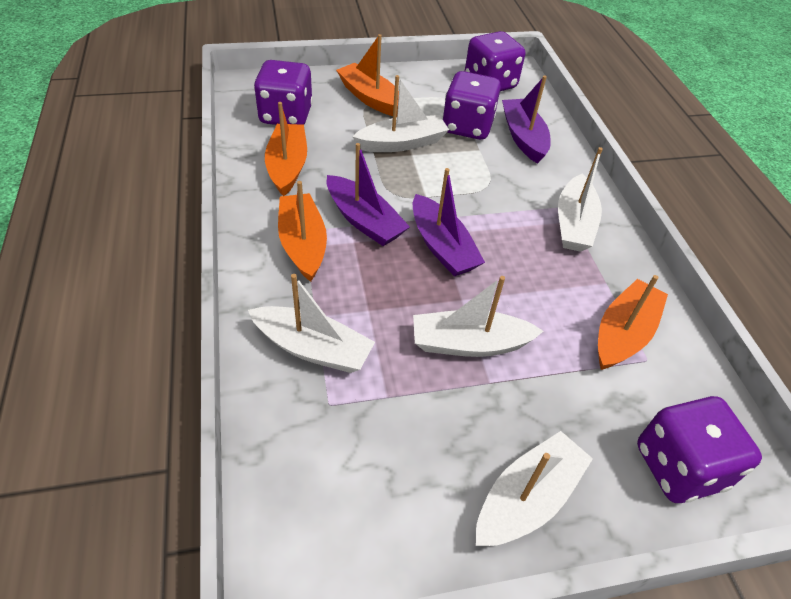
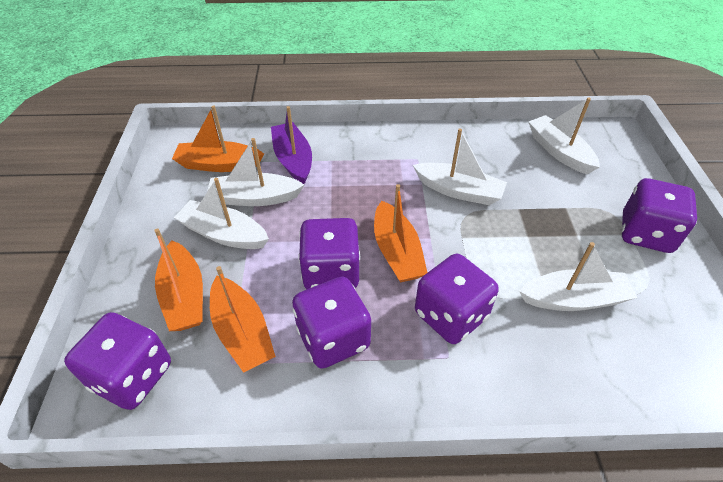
purple boat: 3 -> 1
purple dice: 4 -> 5

